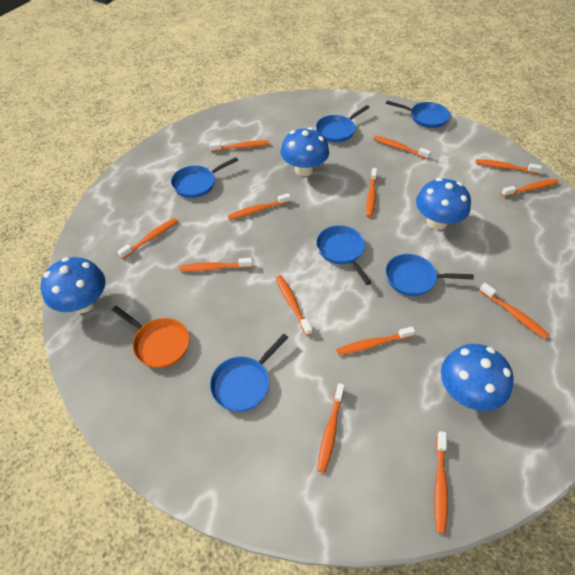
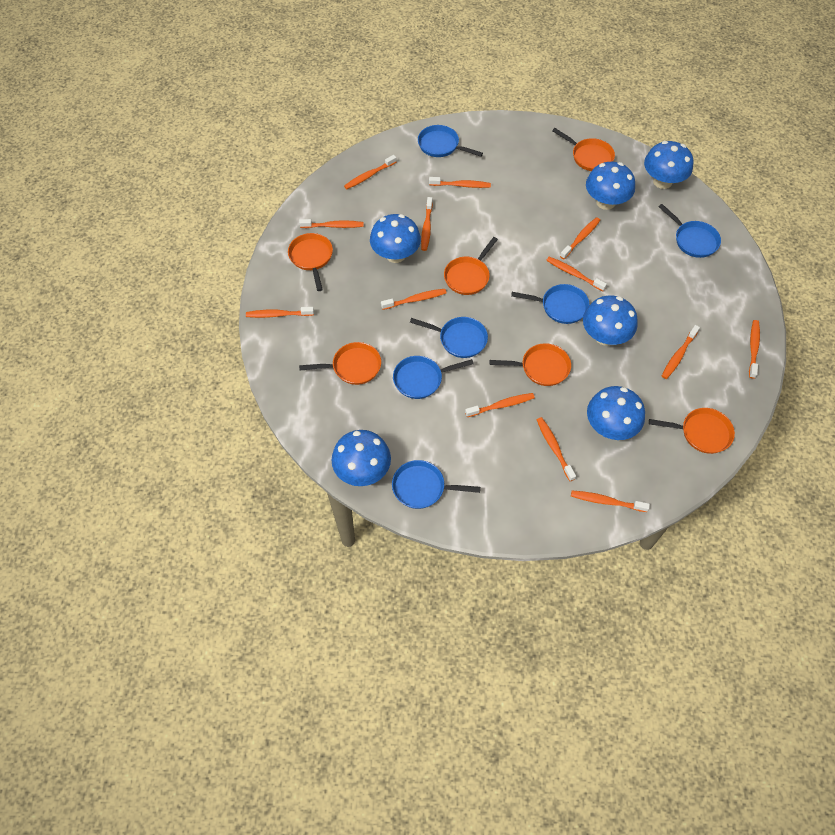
blue mushroom: 4 -> 6
orange pan: 1 -> 6

